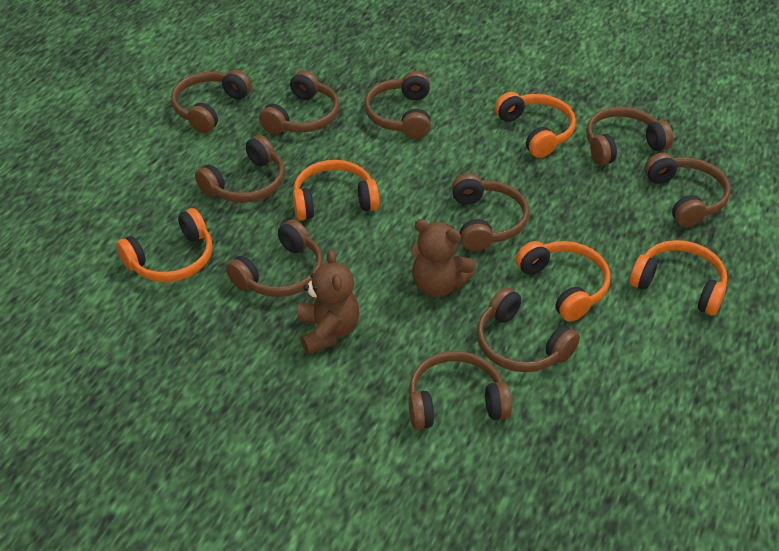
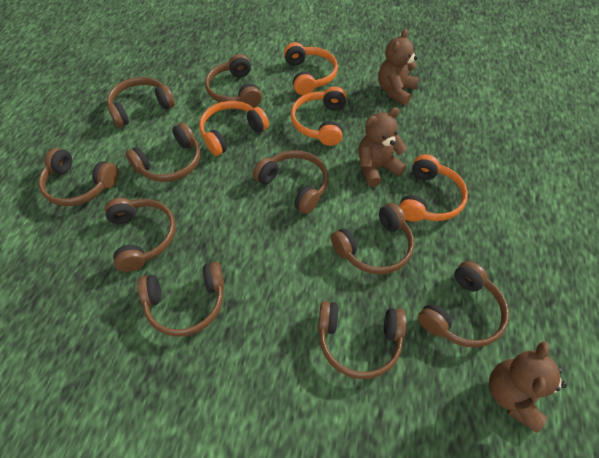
brown teddy bear: 2 -> 3
orange headphones: 5 -> 4

